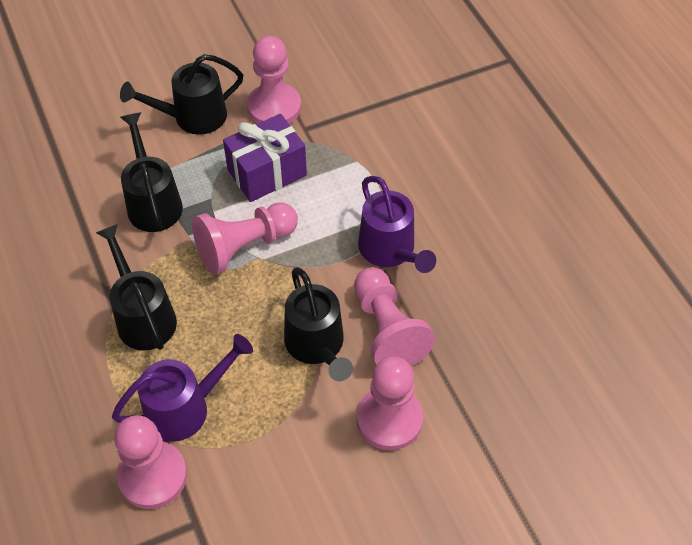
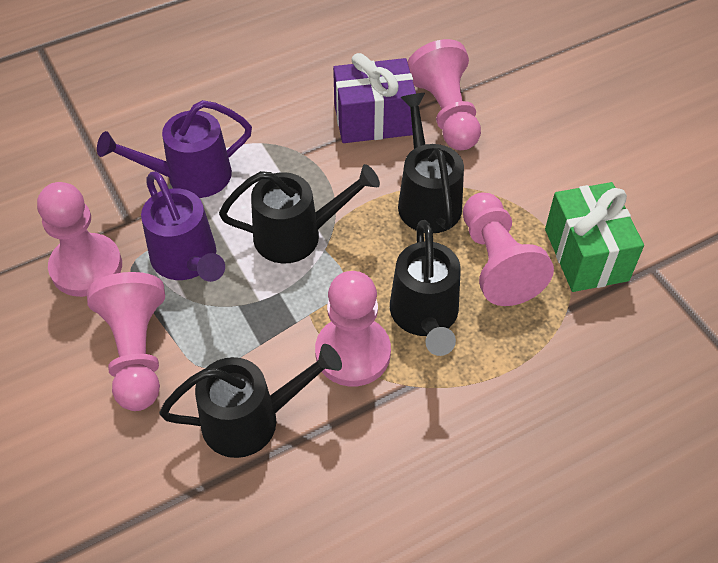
green gift: 0 -> 1

